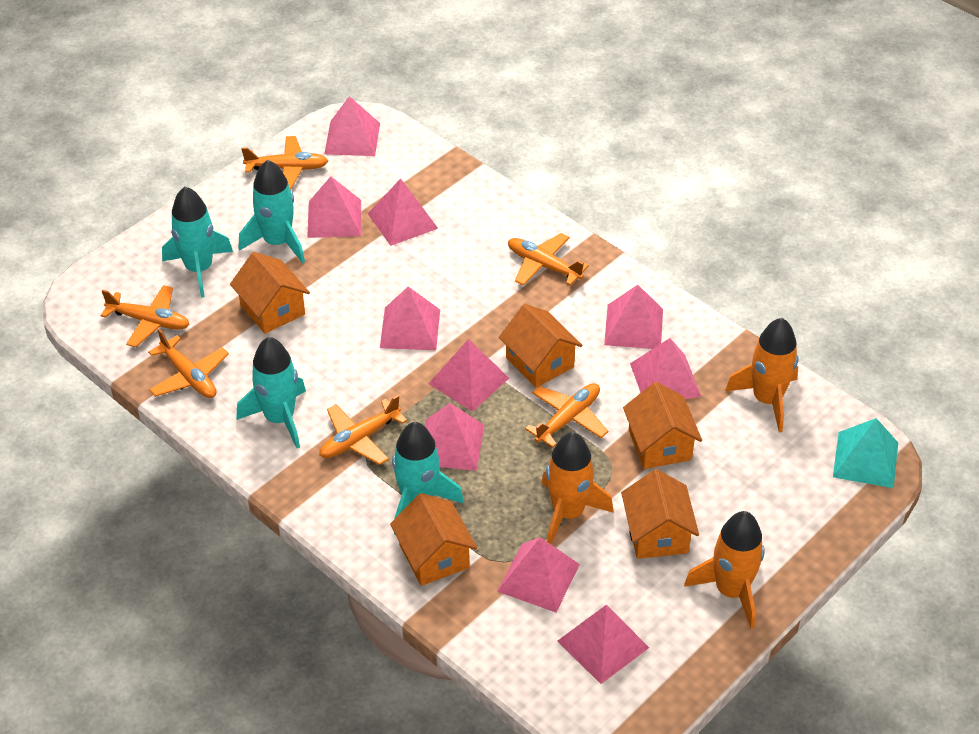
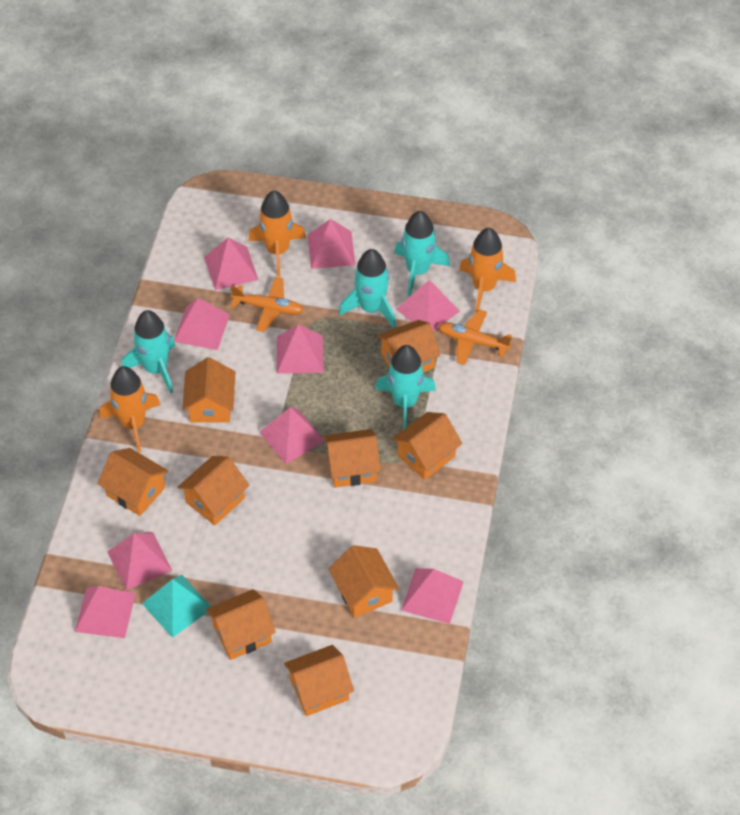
orange house: 5 -> 9
orange plane: 6 -> 2
pink pyramid: 10 -> 9

